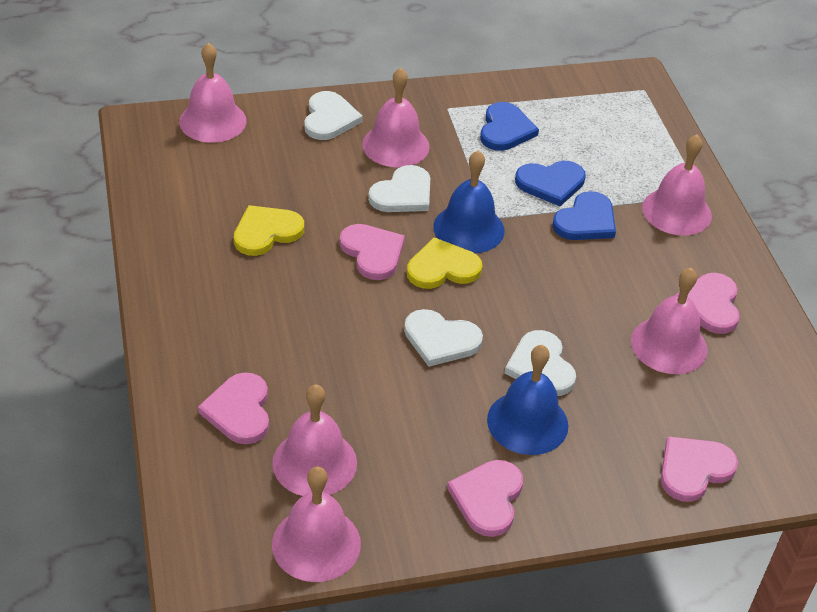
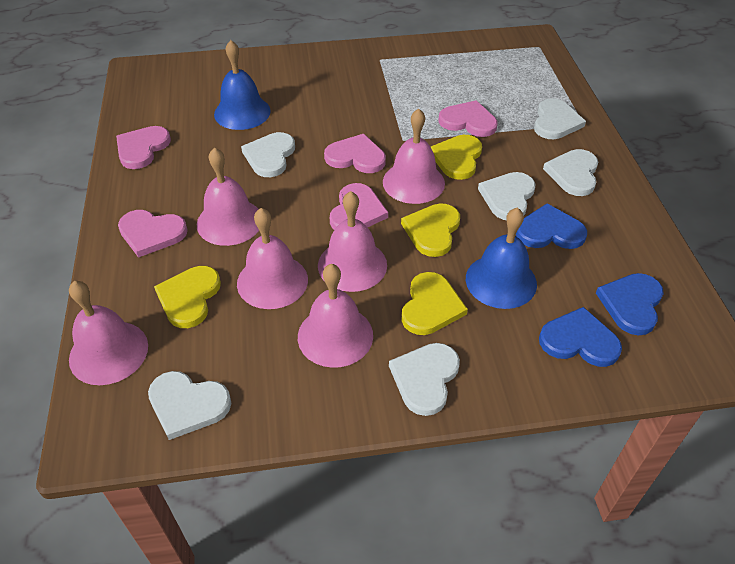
white heart: 4 -> 6
yellow heart: 2 -> 4

